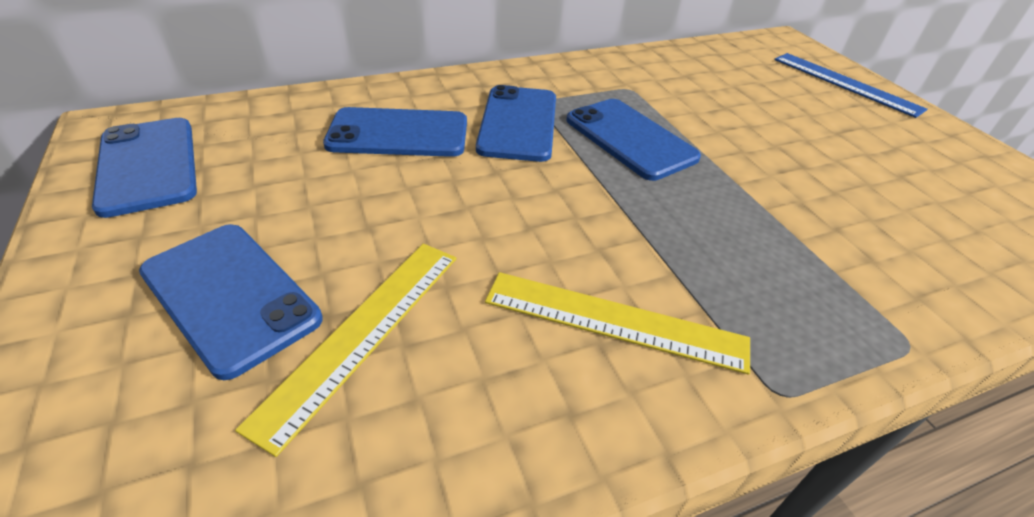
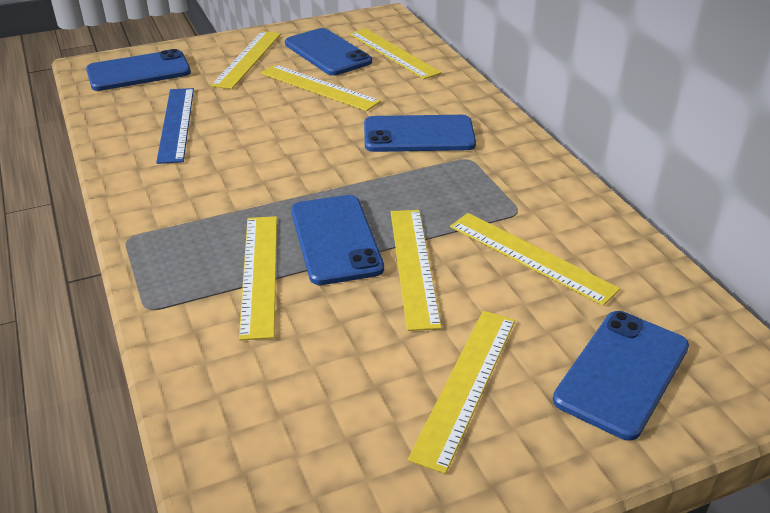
yellow ruler: 2 -> 7

